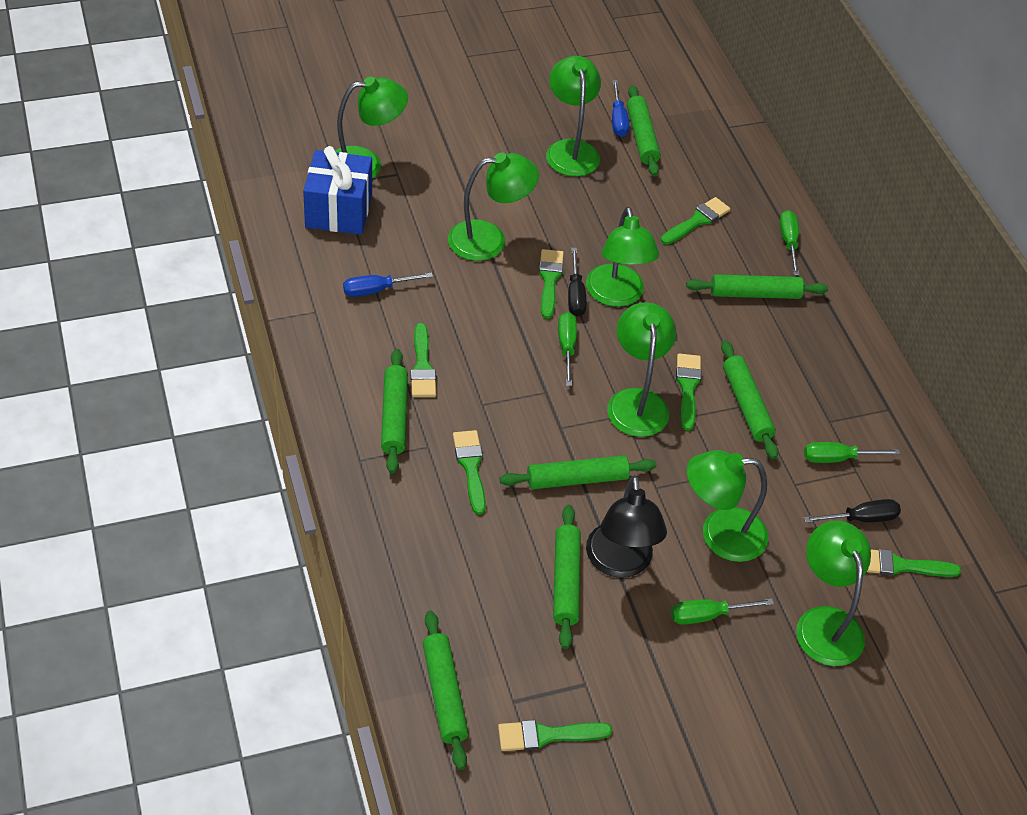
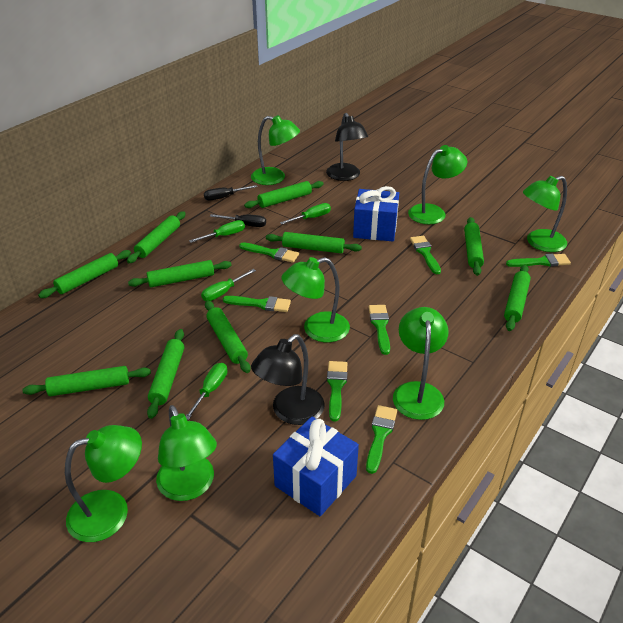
black lamp: 1 -> 2
blue gift: 1 -> 2
blue screwdriver: 2 -> 0
green rolling pin: 7 -> 10

